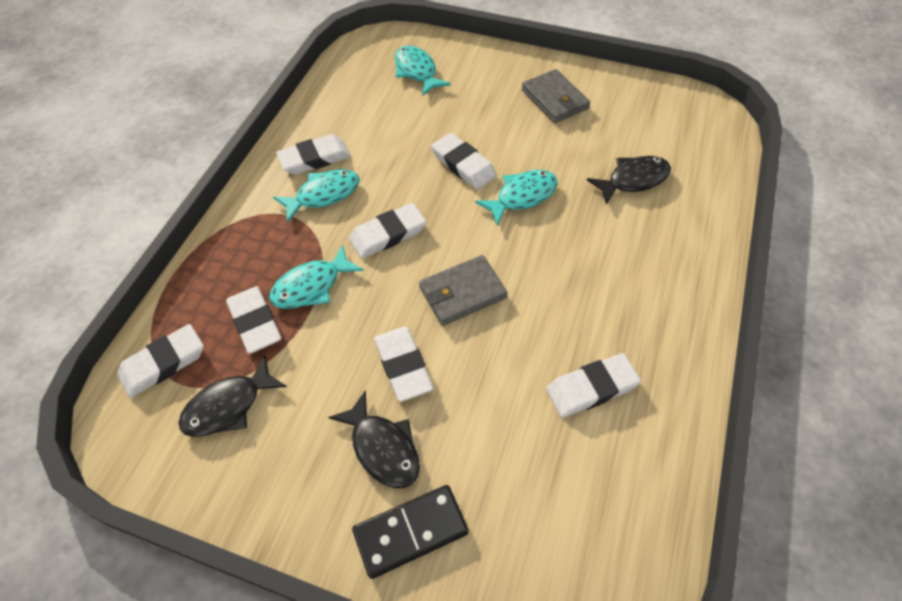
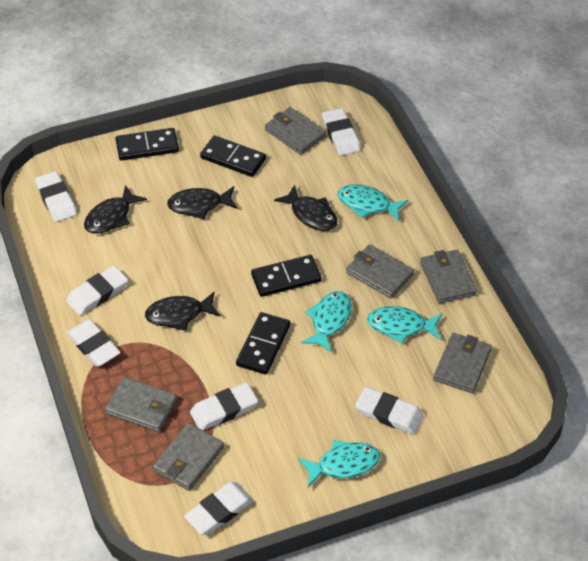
black domino: 1 -> 4
black fish: 3 -> 4
grey wallet: 2 -> 6

